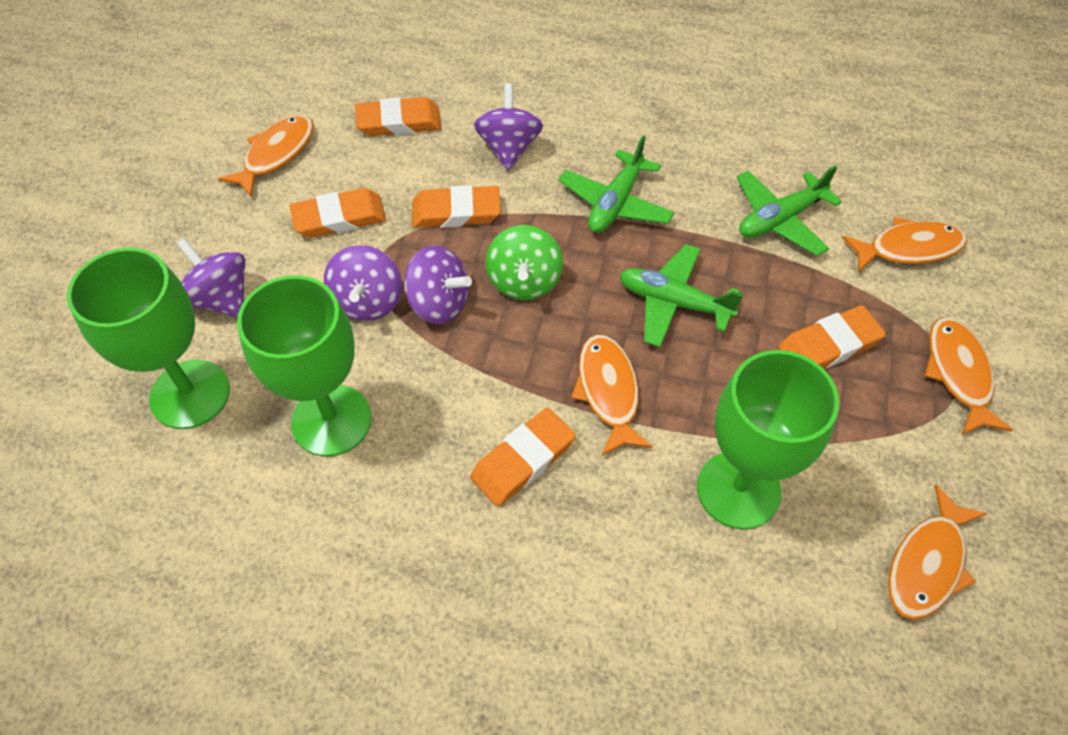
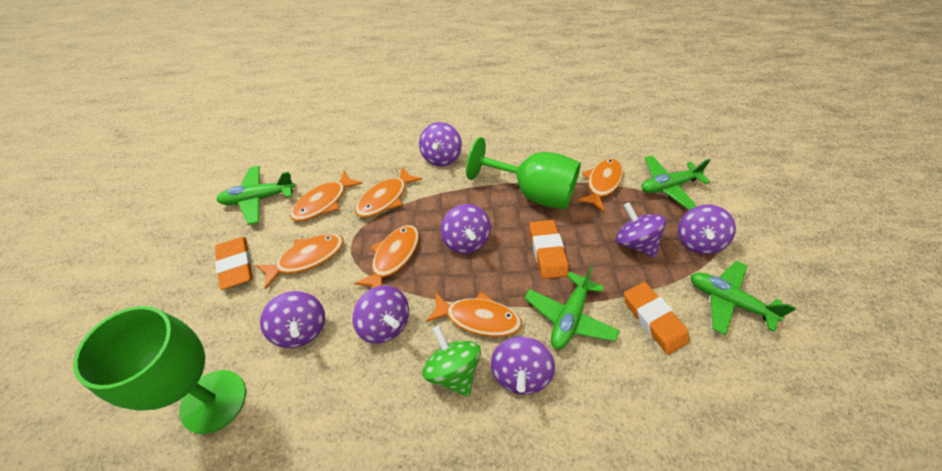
green goblet: 3 -> 2
green plane: 3 -> 4
orange eraser: 5 -> 3
orange fish: 5 -> 6
purple spinning top: 4 -> 7

